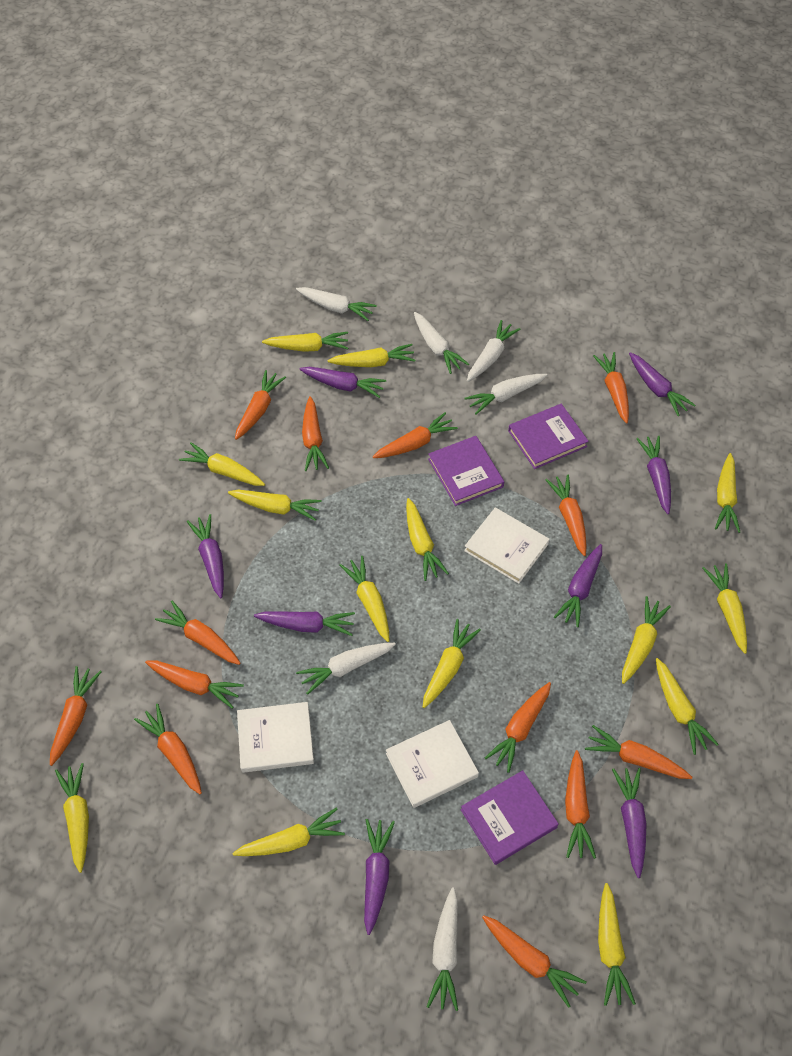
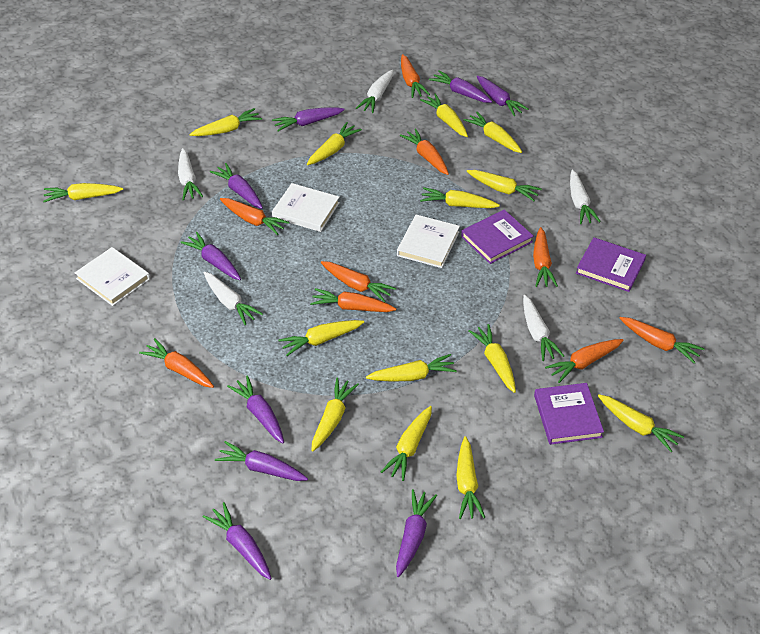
orange carrot: 13 -> 9
purple carrot: 8 -> 9
white carrot: 6 -> 5

